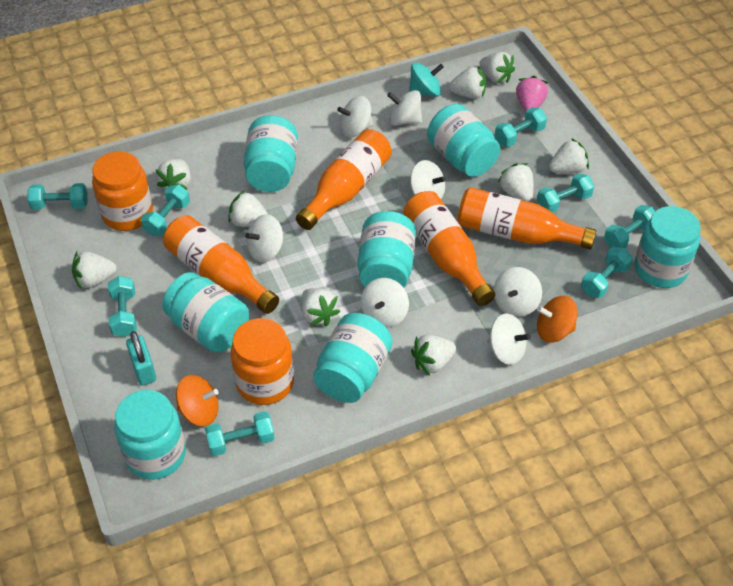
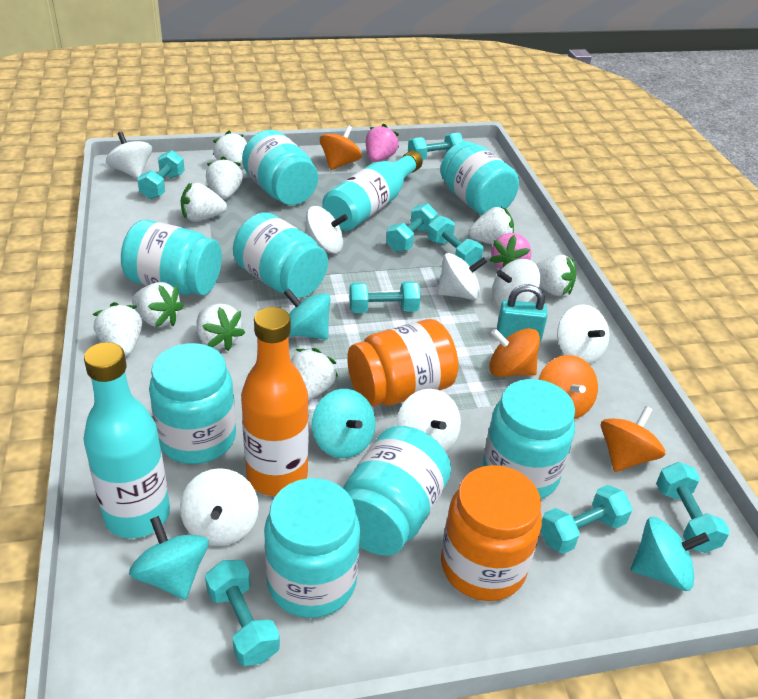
orange bottle: 4 -> 1
orange spinning top: 2 -> 4
pink strawberry: 1 -> 2
turquoise bottle: 0 -> 2
turquoise jar: 7 -> 8
turquoise spinning top: 1 -> 4

